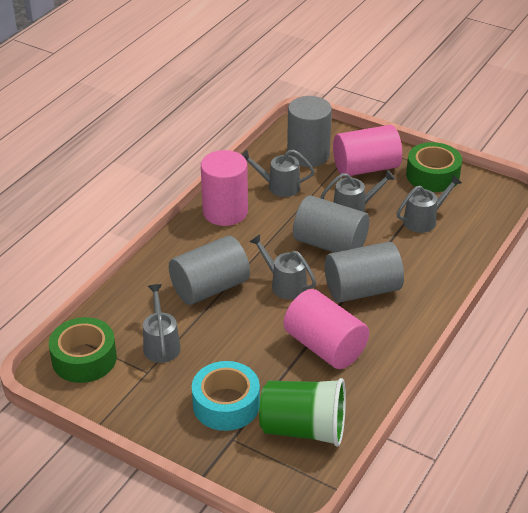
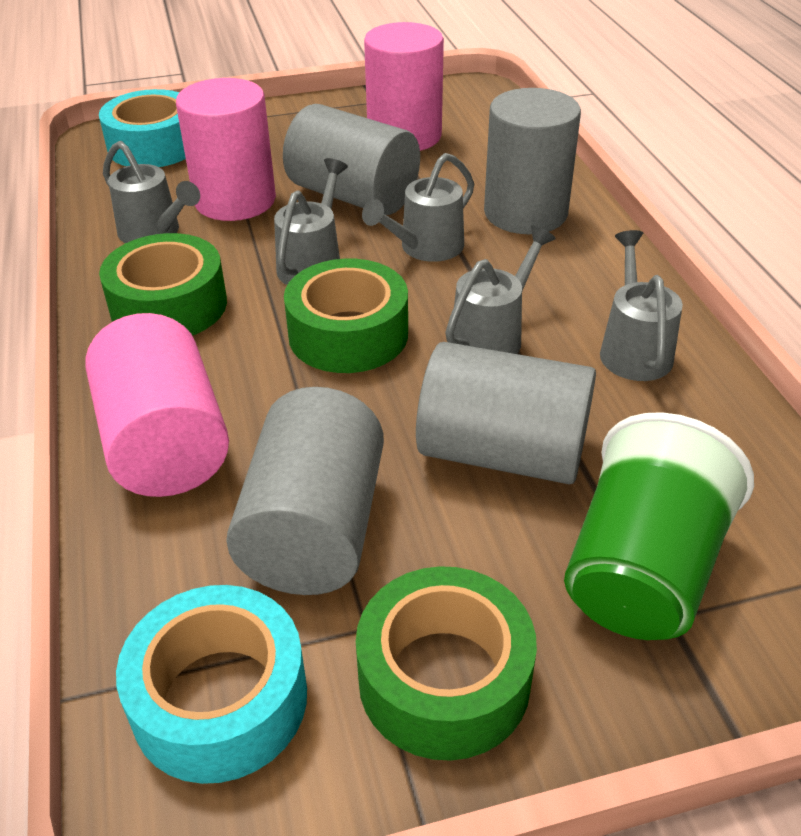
green tape: 2 -> 3
turquoise tape: 1 -> 2

